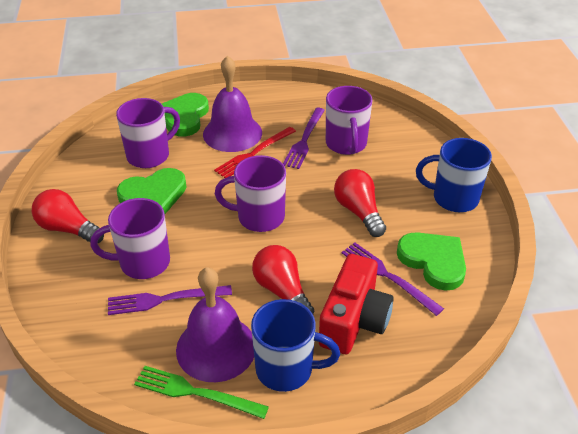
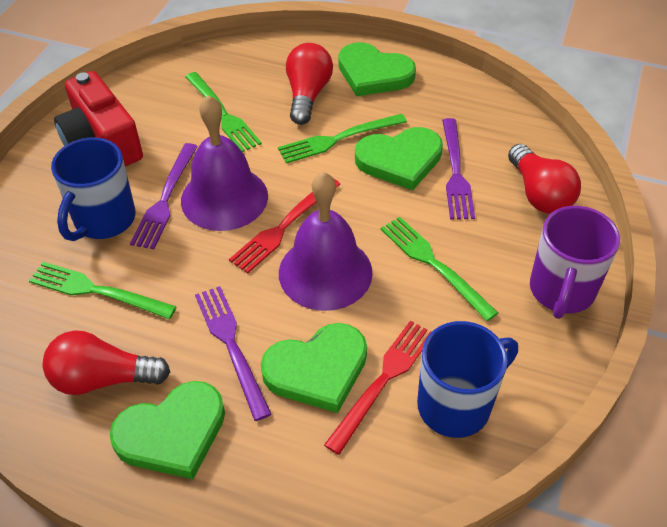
green fork: 1 -> 4
green heart: 3 -> 4
purple mug: 4 -> 1
red fork: 1 -> 2

